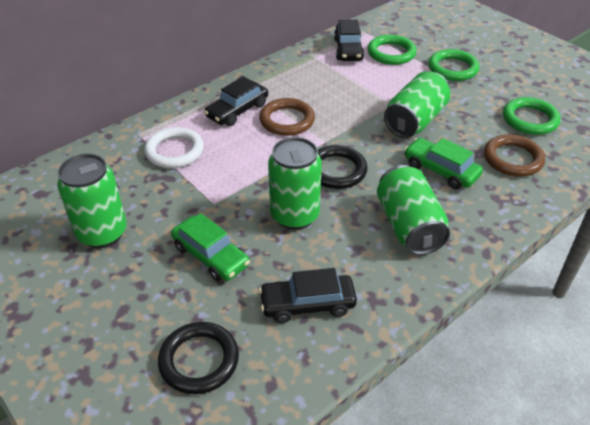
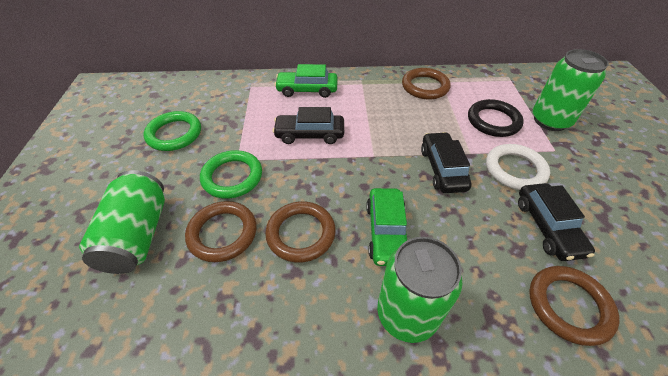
black ring: 2 -> 1
brown ring: 2 -> 4
green can: 4 -> 3
green ring: 3 -> 2

